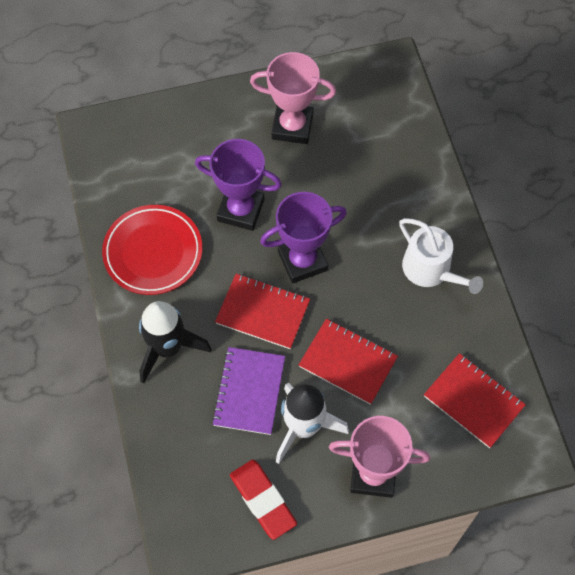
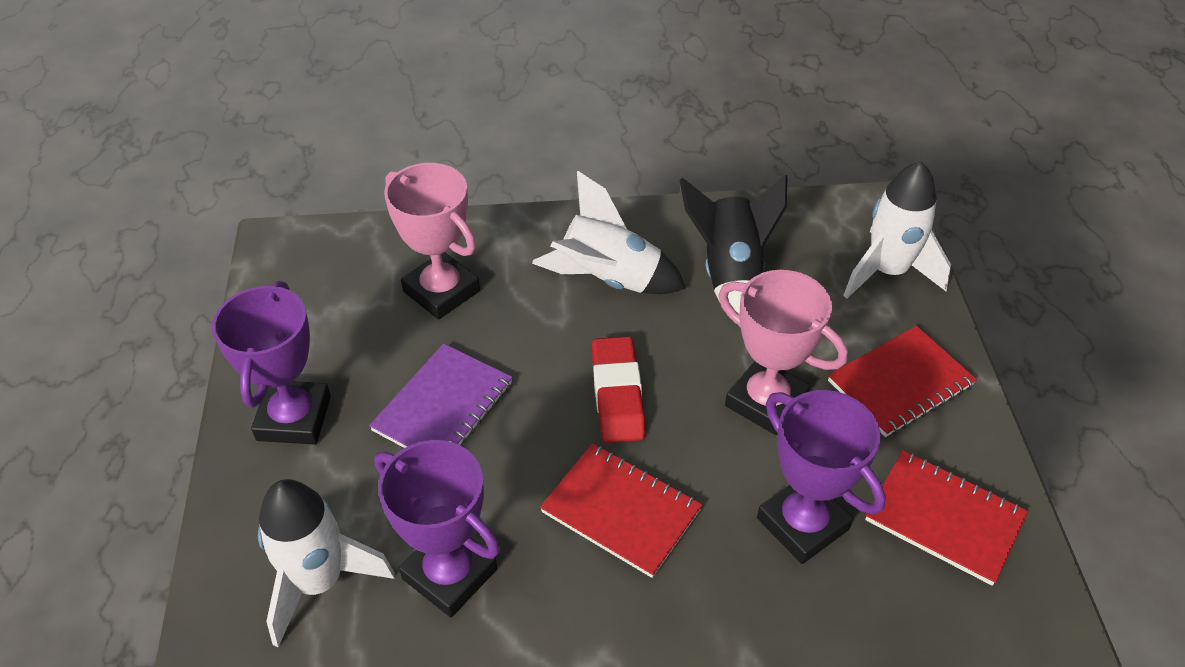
purple trophy: 2 -> 3
red plate: 1 -> 0
white rocket: 1 -> 3
white watering can: 1 -> 0

